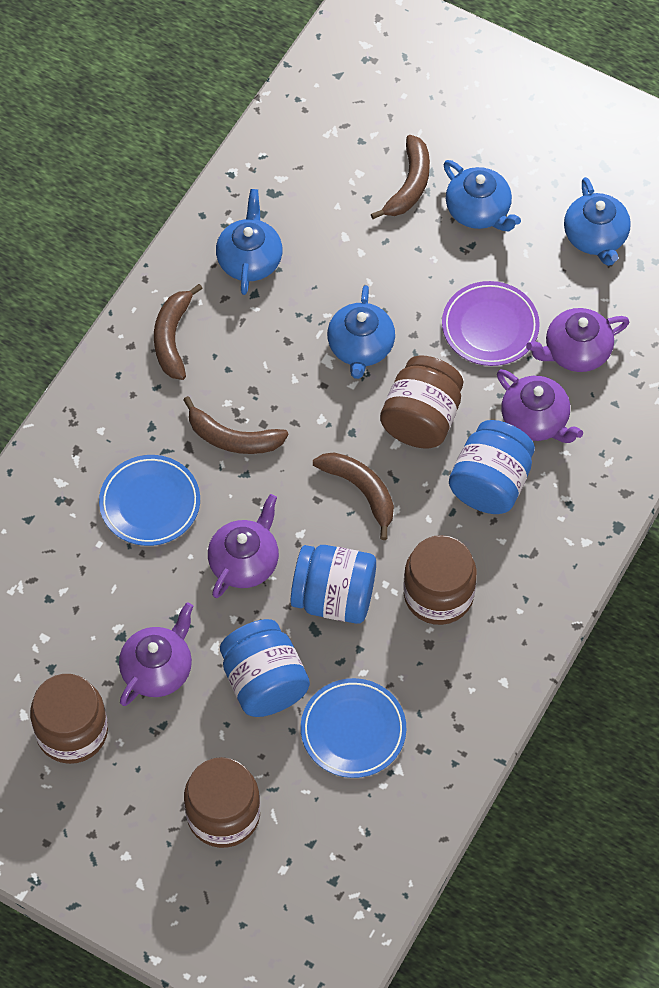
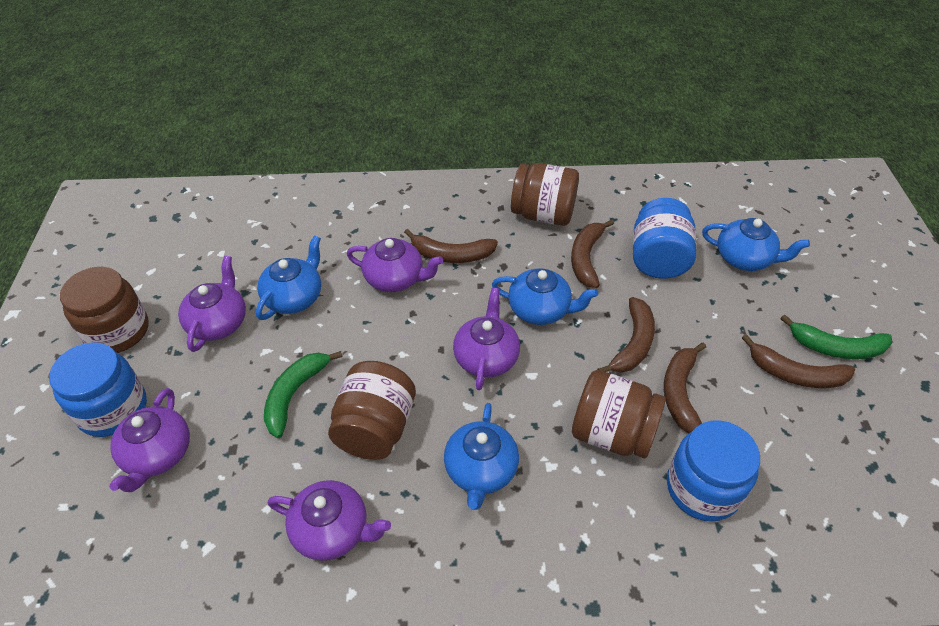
blue plate: 2 -> 0
brown banana: 4 -> 5
green banana: 0 -> 2
purple plate: 1 -> 0
purple teapot: 4 -> 5

